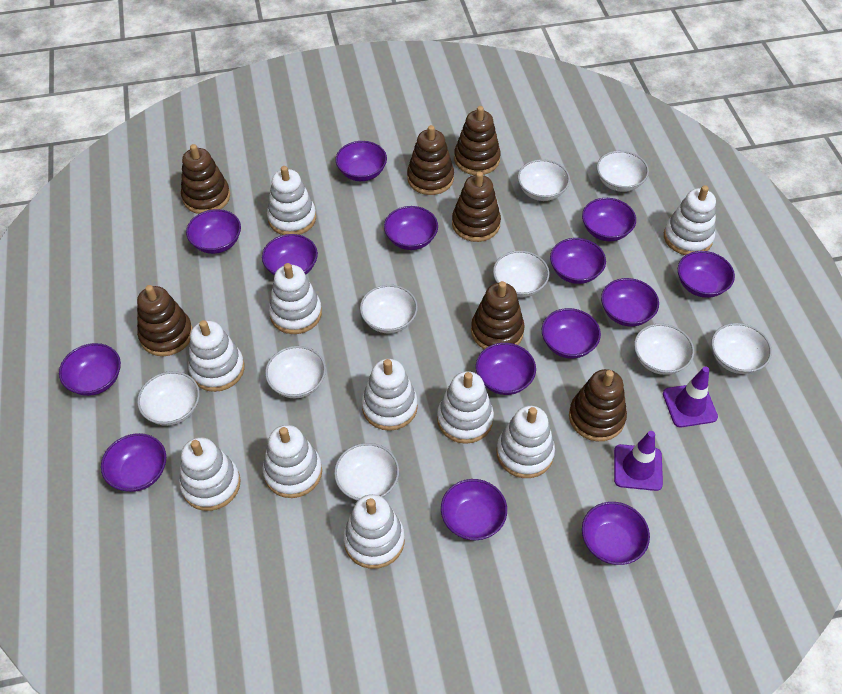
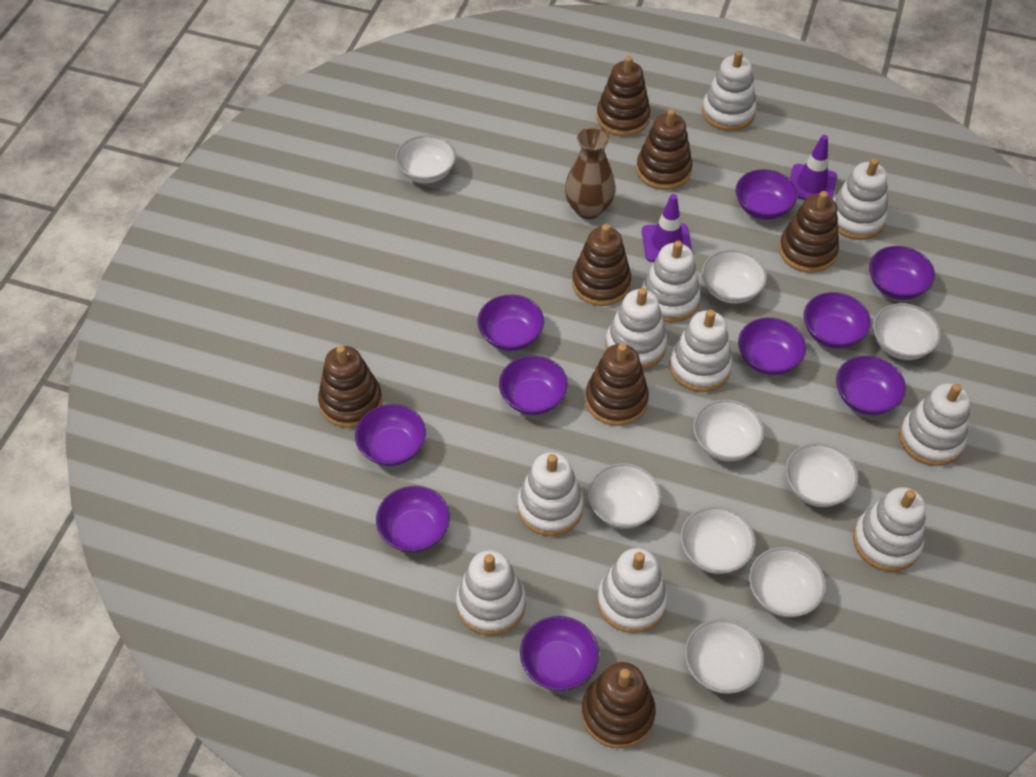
brown vase: 0 -> 1
purple bowl: 14 -> 10

